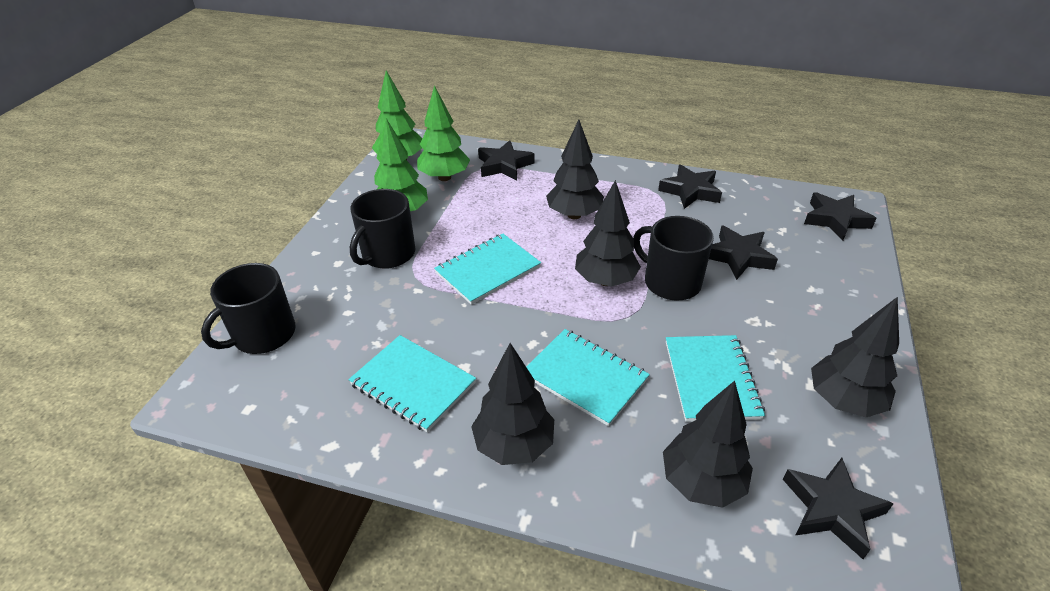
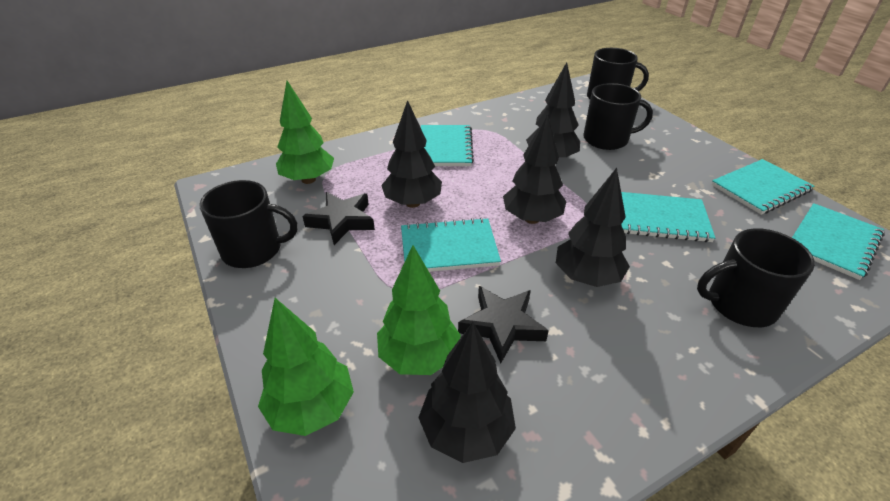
black mug: 3 -> 4
black star: 5 -> 2
turquoise notebook: 4 -> 5

